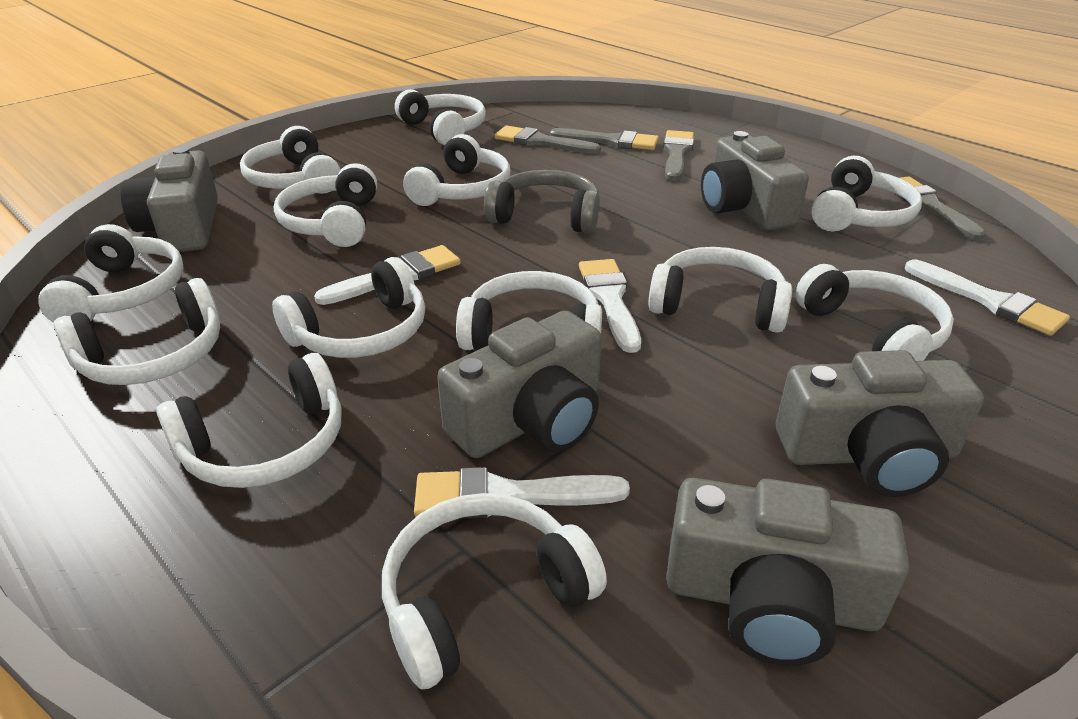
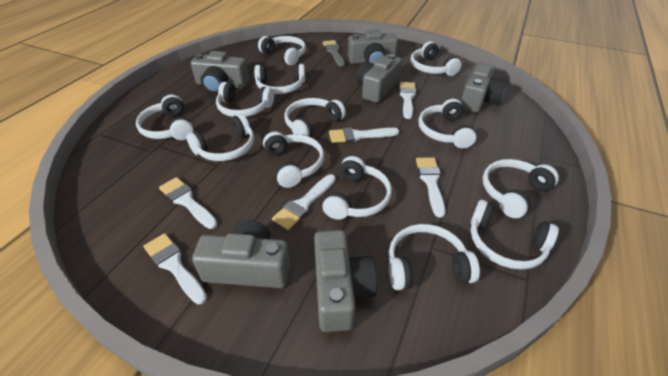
grey brush: 4 -> 1
grey camera: 5 -> 6
grey headphones: 1 -> 0
white brush: 4 -> 6

